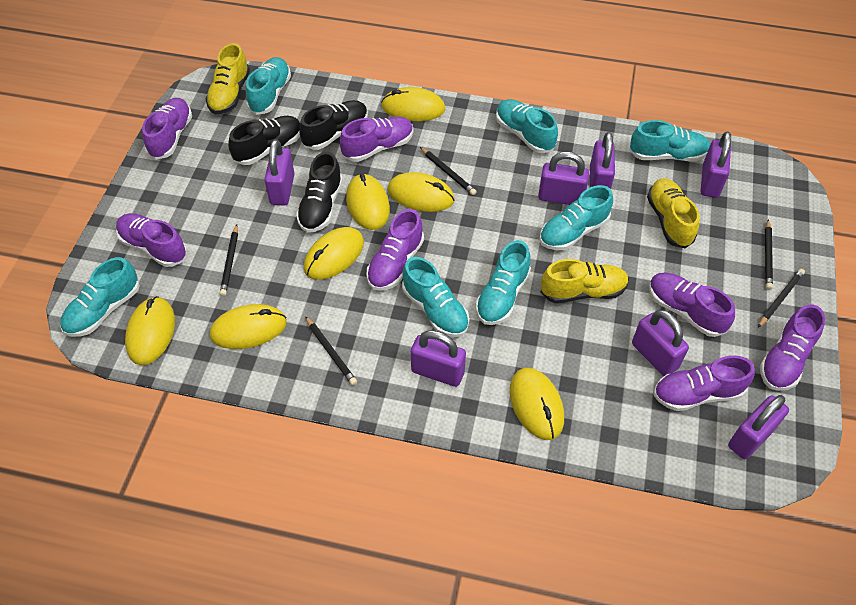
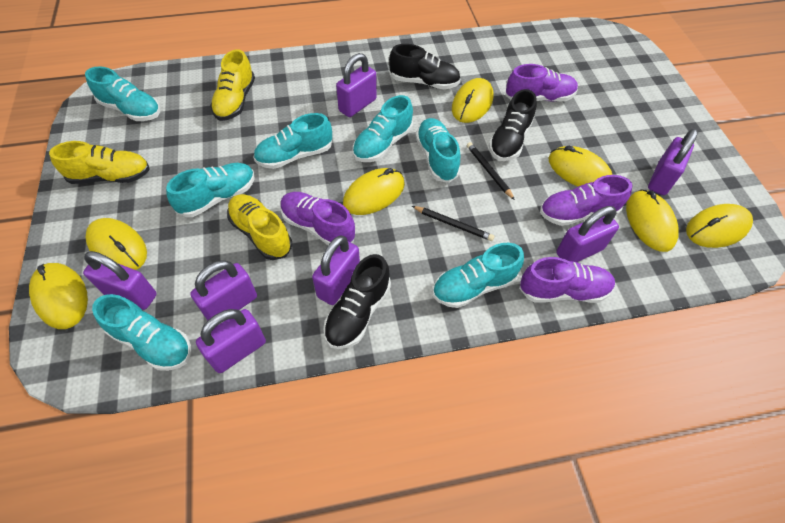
black pencil: 5 -> 2
purple shoe: 7 -> 4

